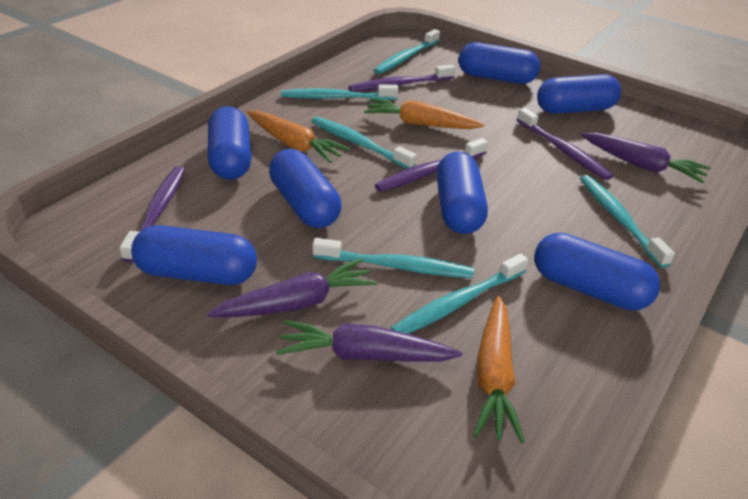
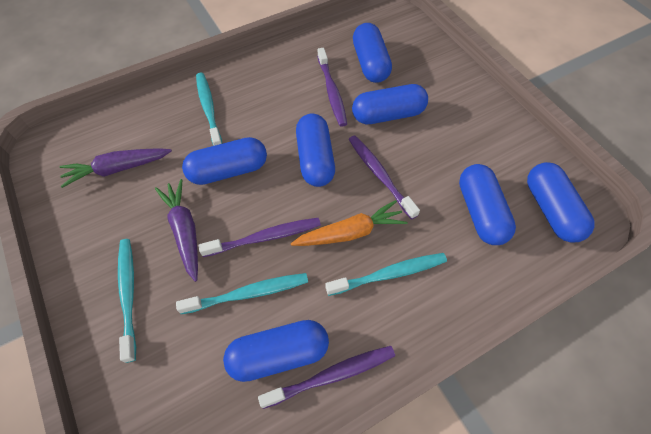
orange carrot: 3 -> 1
purple carrot: 3 -> 2
turquoise toothbrush: 6 -> 4

